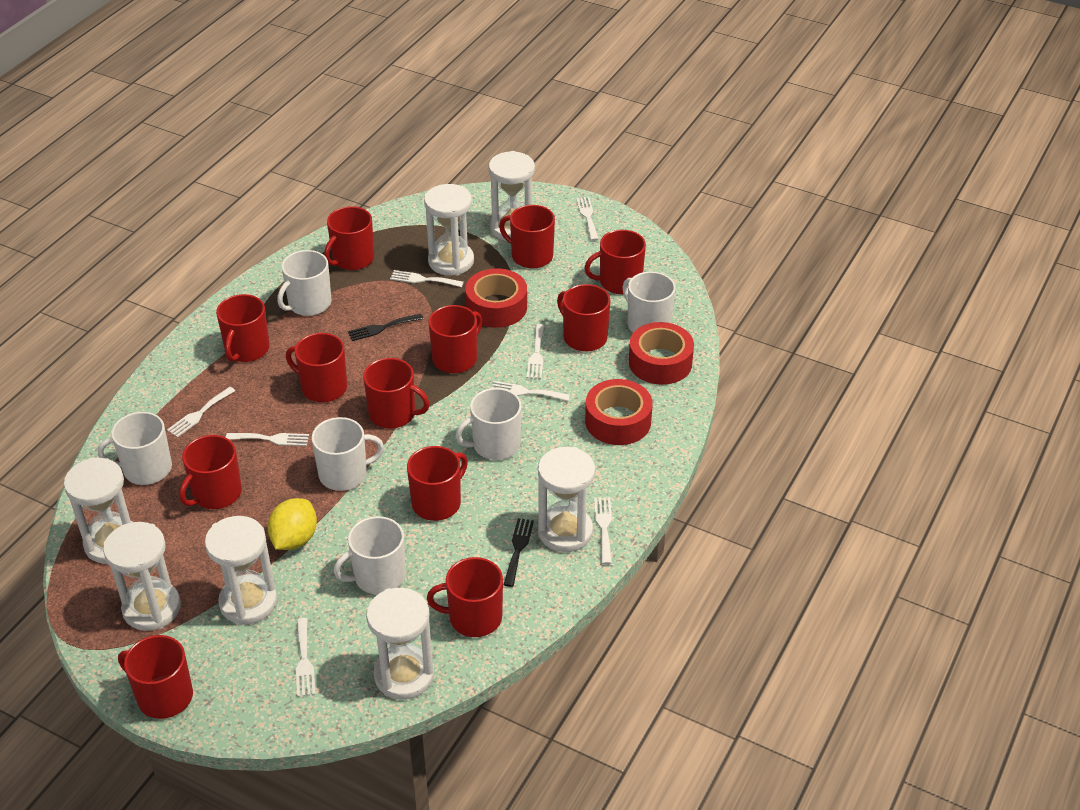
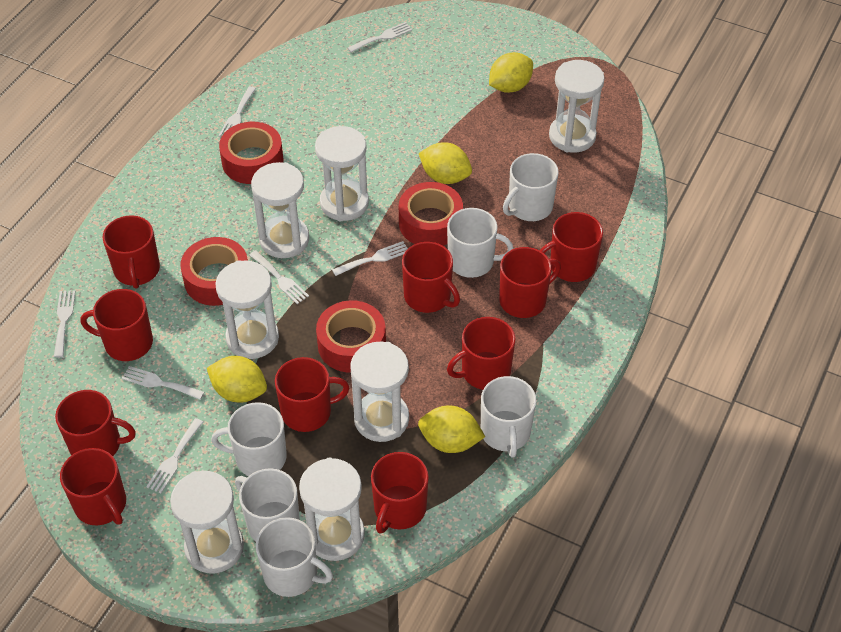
black fork: 2 -> 0
red mug: 12 -> 10
red tape: 3 -> 4
white fork: 8 -> 7
yellow lemon: 1 -> 4

